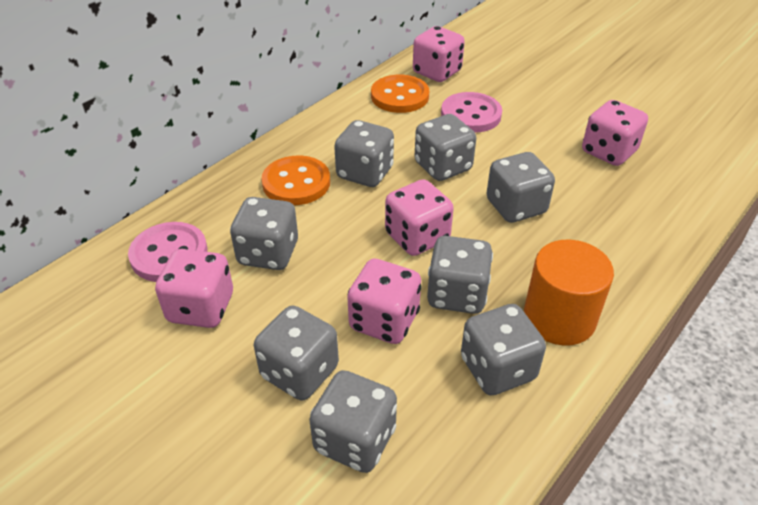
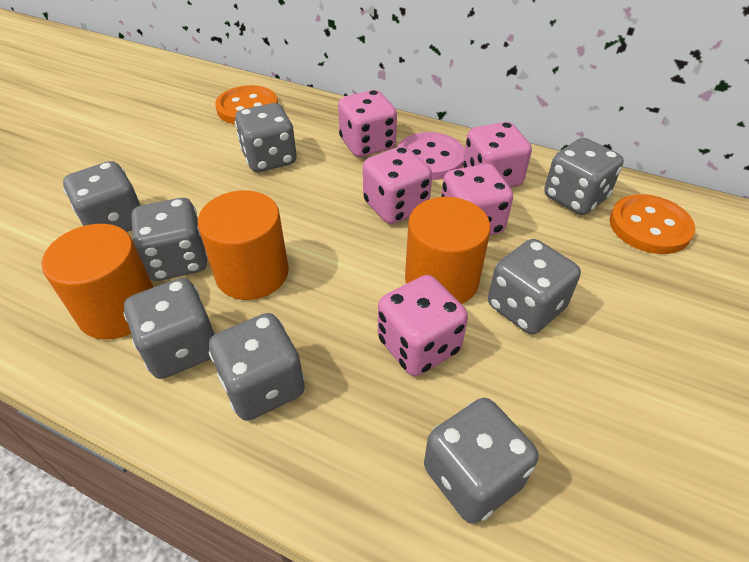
orange cylinder: 1 -> 3
pink button: 2 -> 1

